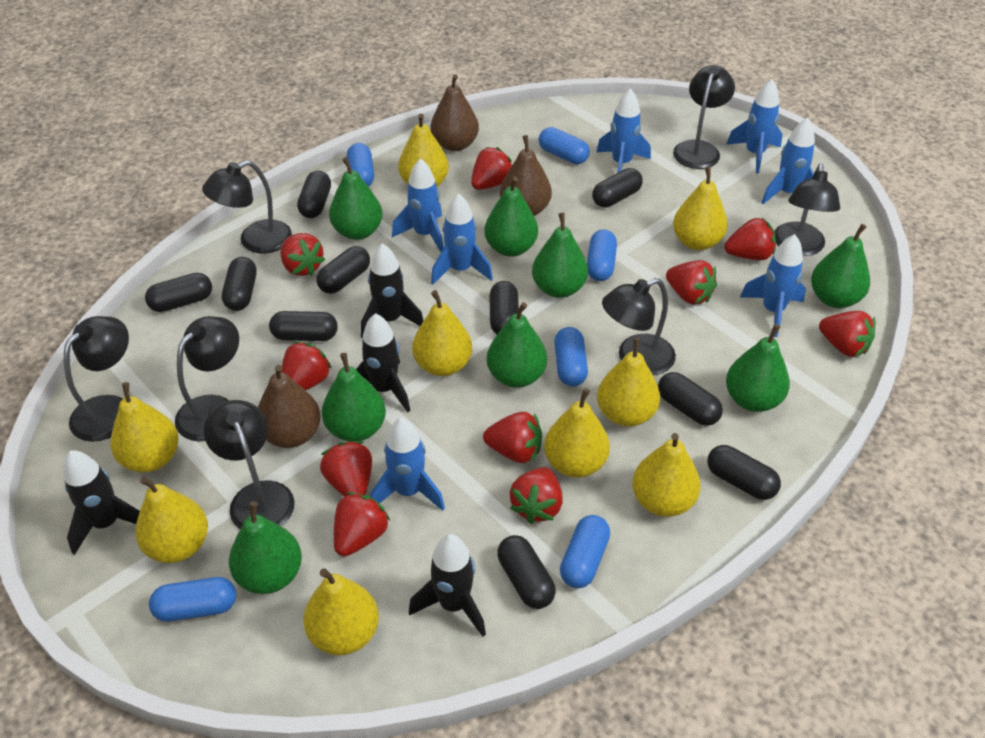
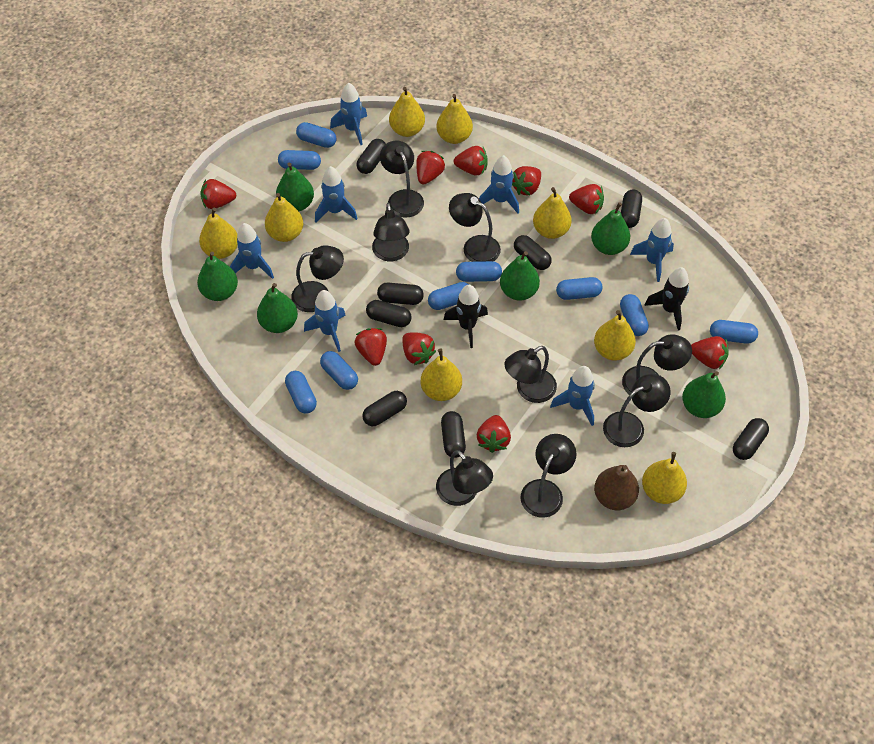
black capsule: 10 -> 8
black lamp: 7 -> 9
black rocket: 4 -> 2
blue capsule: 6 -> 9
brown pear: 3 -> 1
green pear: 8 -> 6
red strawberry: 10 -> 9
yellow pear: 9 -> 8

